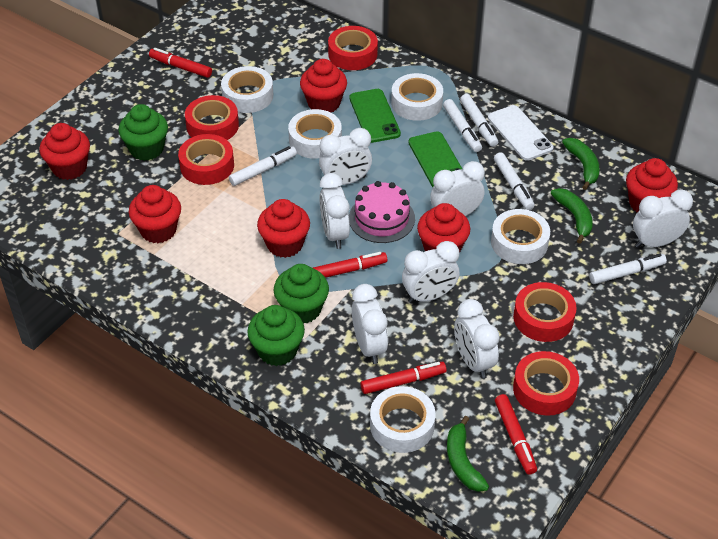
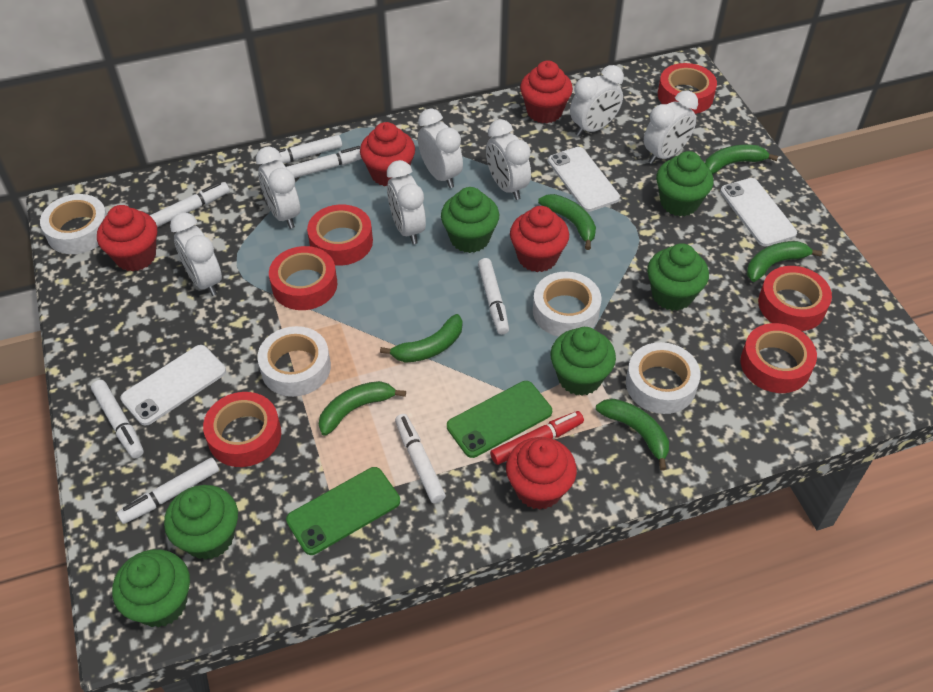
green banana: 3 -> 6
green cupcake: 3 -> 6
pink cake: 1 -> 0
red cupcake: 6 -> 5
red marker: 4 -> 1
red tape: 5 -> 6
white marker: 5 -> 7
white phone: 1 -> 3
white tape: 5 -> 4

